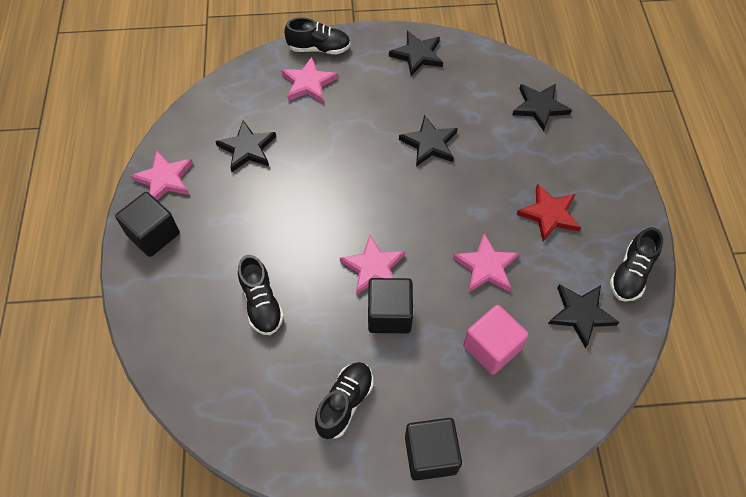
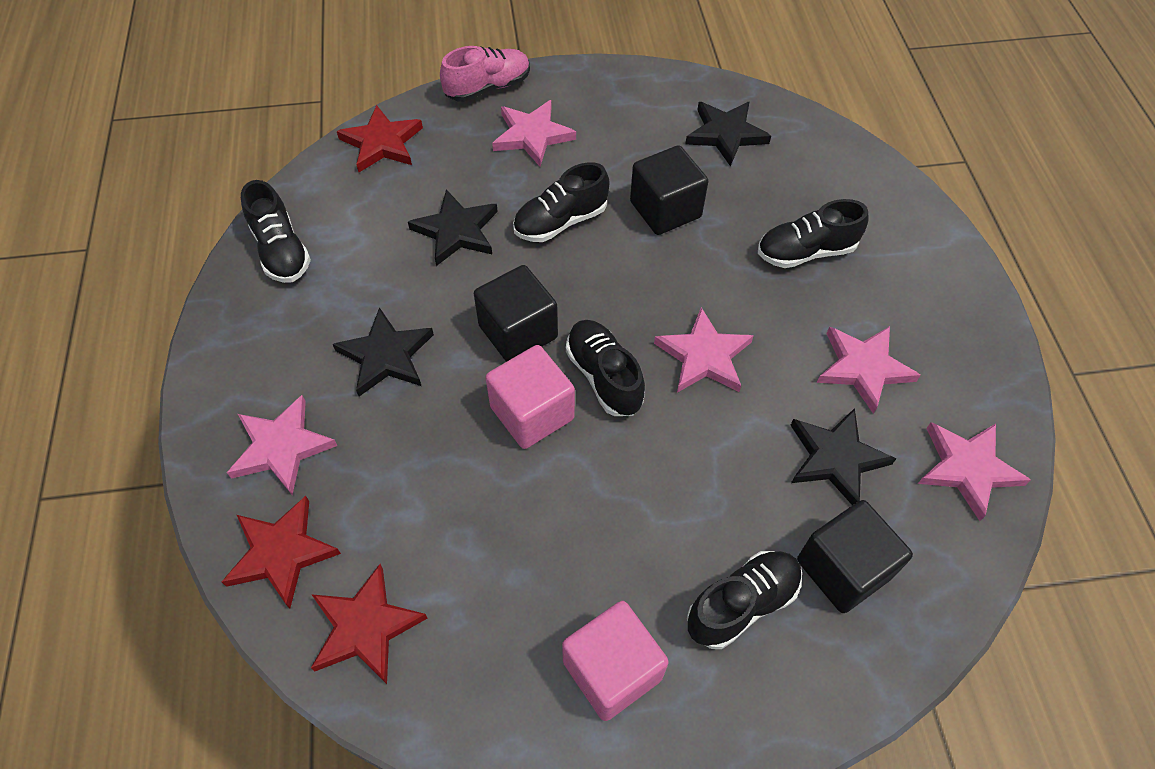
black shoe: 4 -> 5
black star: 5 -> 4
pink cube: 1 -> 2
pink shoe: 0 -> 1
pink star: 4 -> 5
red star: 1 -> 3

